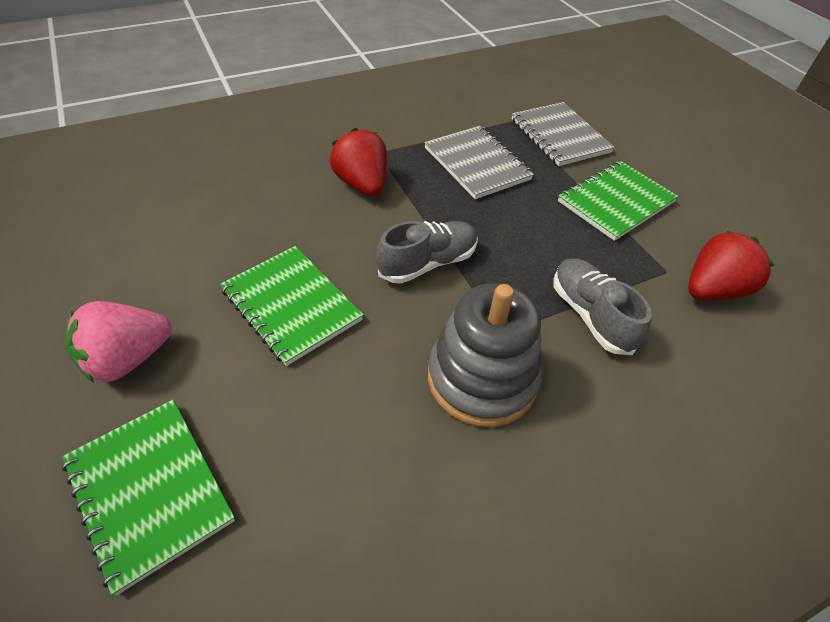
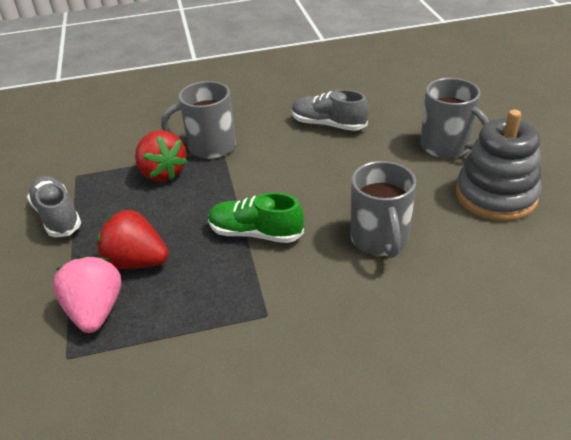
green notebook: 3 -> 0
green shoe: 0 -> 1
grey mug: 0 -> 3
grey notebook: 2 -> 0

